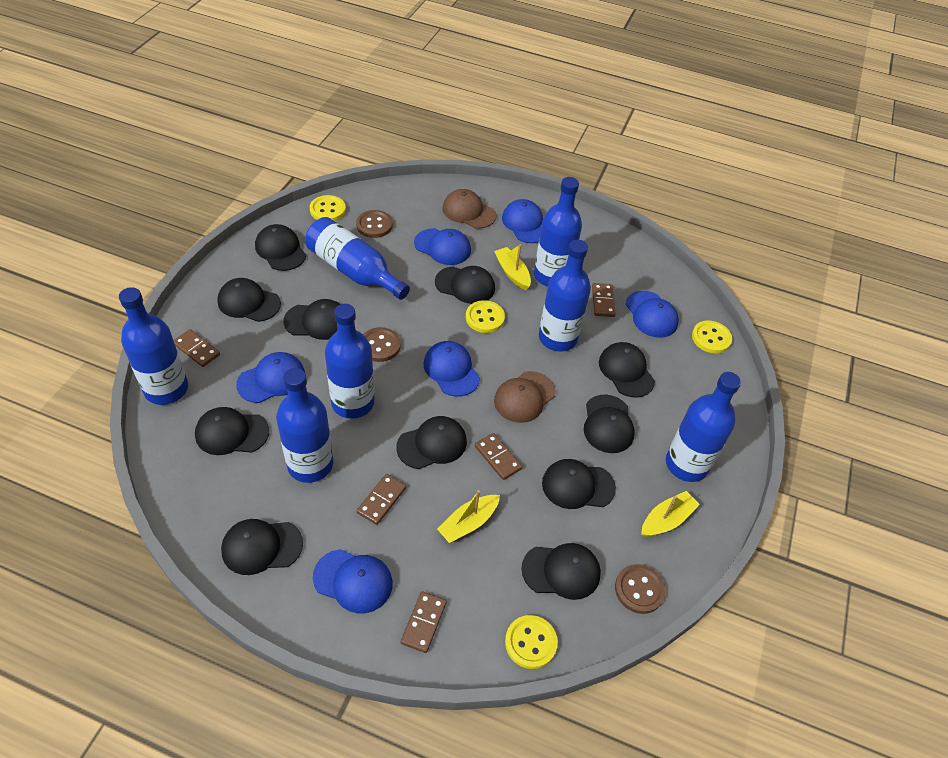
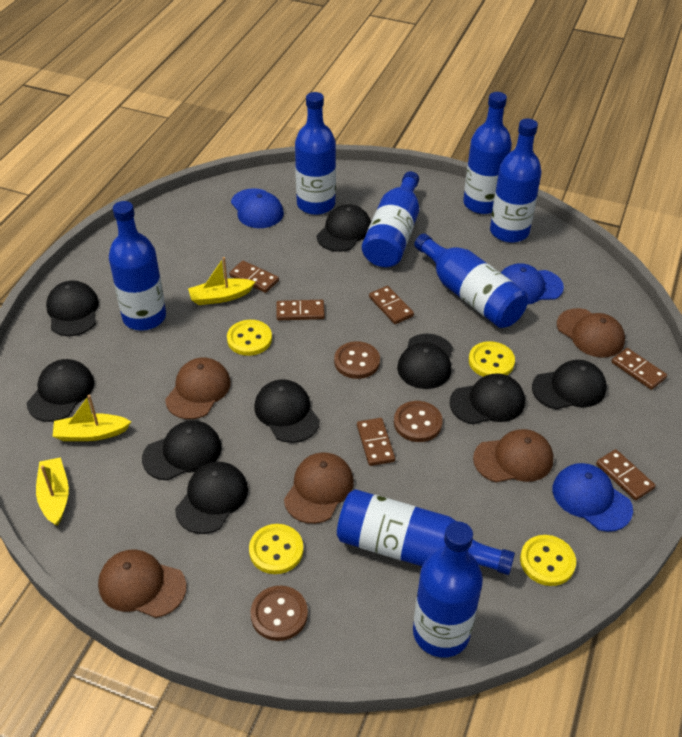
black cap: 11 -> 9
blue bottle: 7 -> 8
blue cap: 6 -> 3
brown cap: 2 -> 5
brown domino: 5 -> 6

